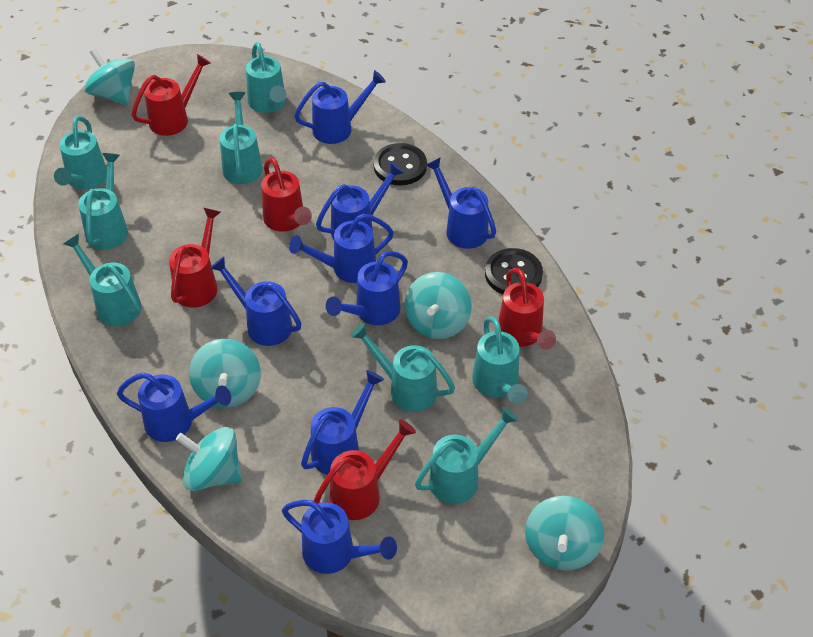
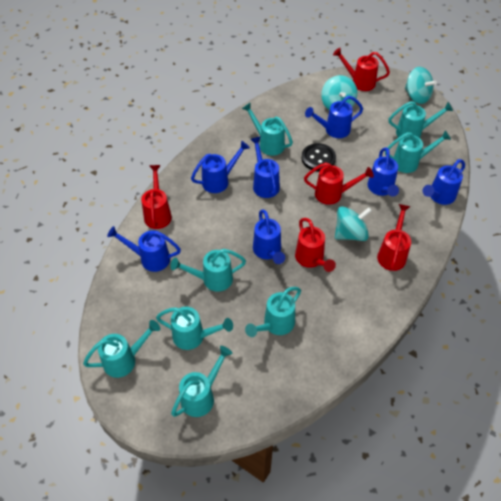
black button: 2 -> 1
blue watering can: 9 -> 7
turquoise spinning top: 5 -> 3

